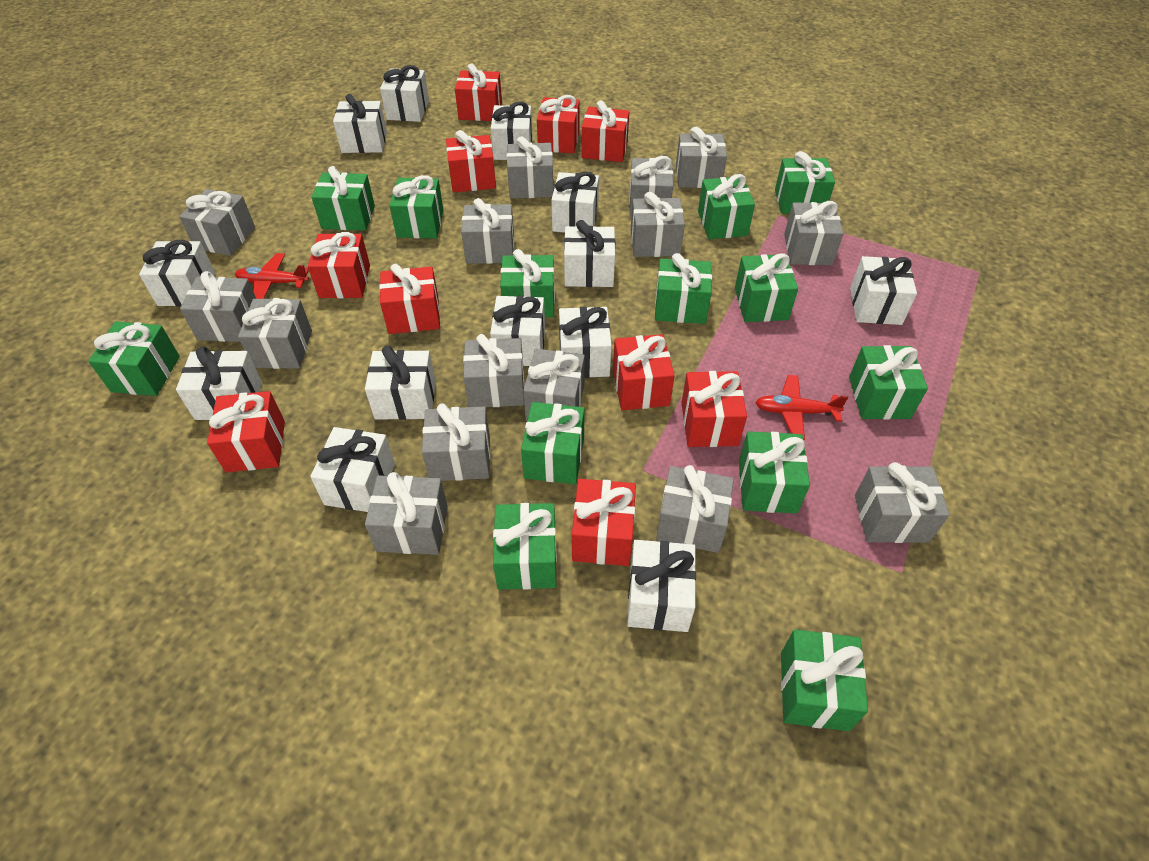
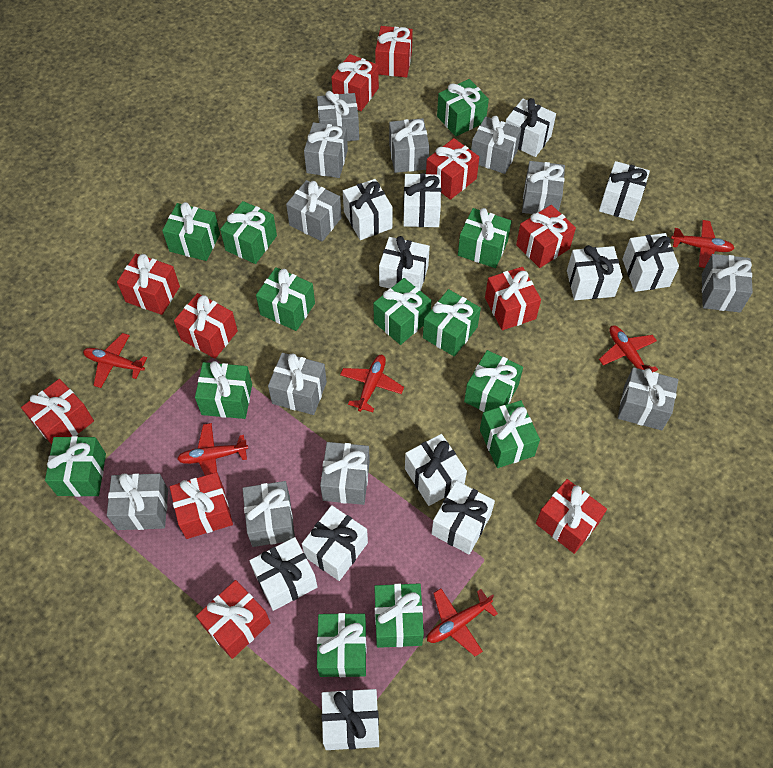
grey gift: 15 -> 12
red gift: 10 -> 11
red plane: 2 -> 6
white gift: 13 -> 12

